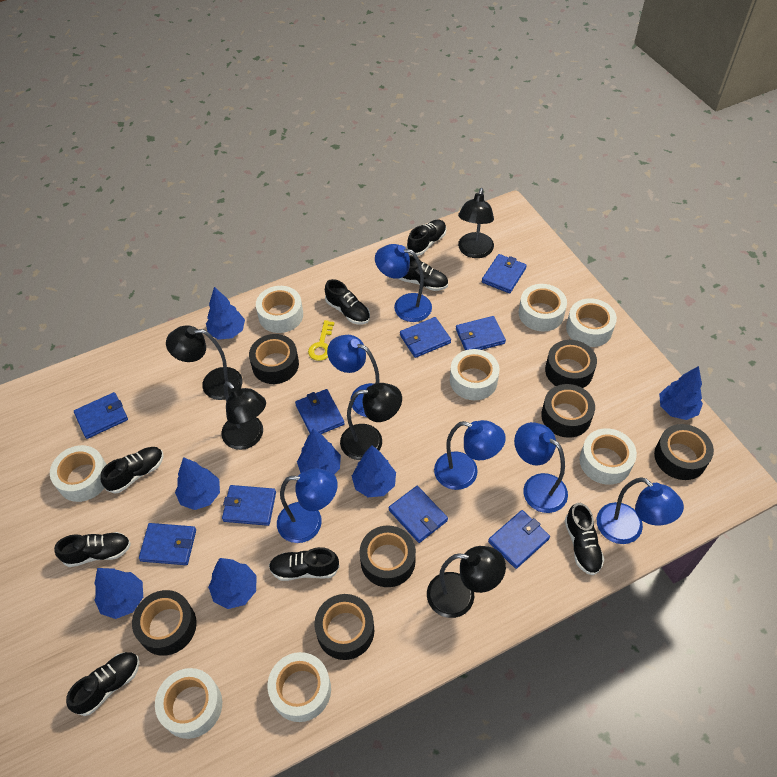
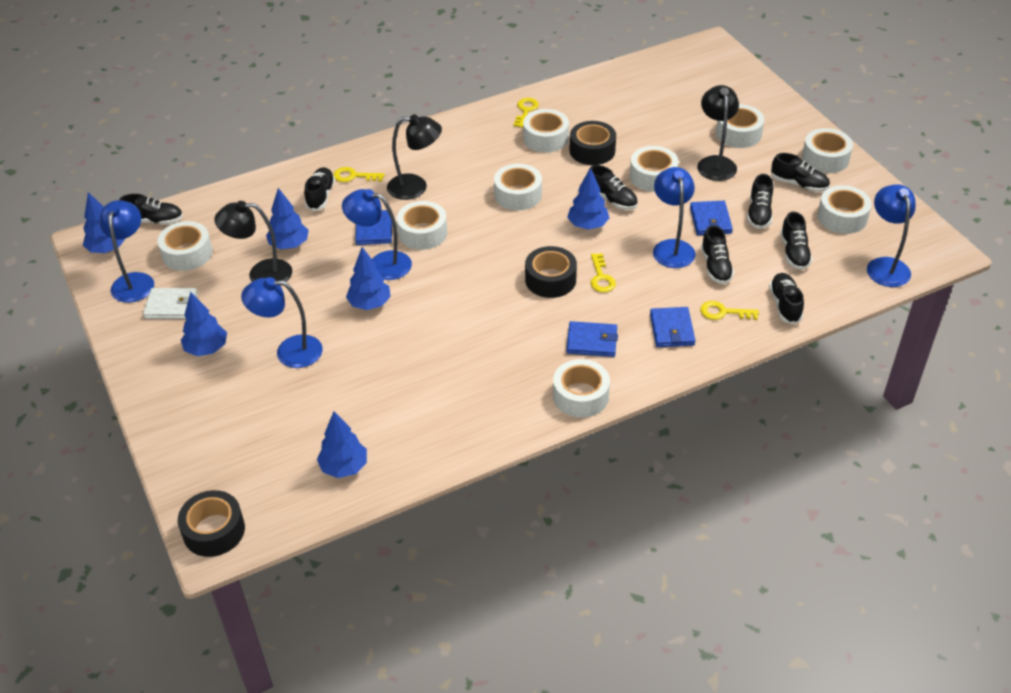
black lamp: 5 -> 3
black tape: 7 -> 3
blue lamp: 6 -> 5
blue tree: 7 -> 6
blue wallet: 9 -> 4
white tape: 8 -> 9
white wallet: 0 -> 1
yellow key: 1 -> 4

